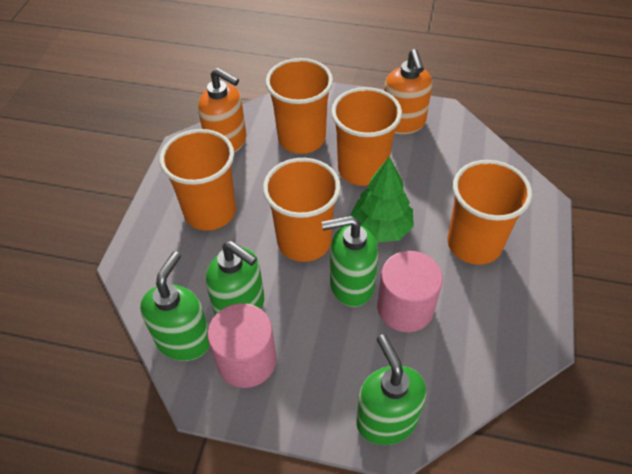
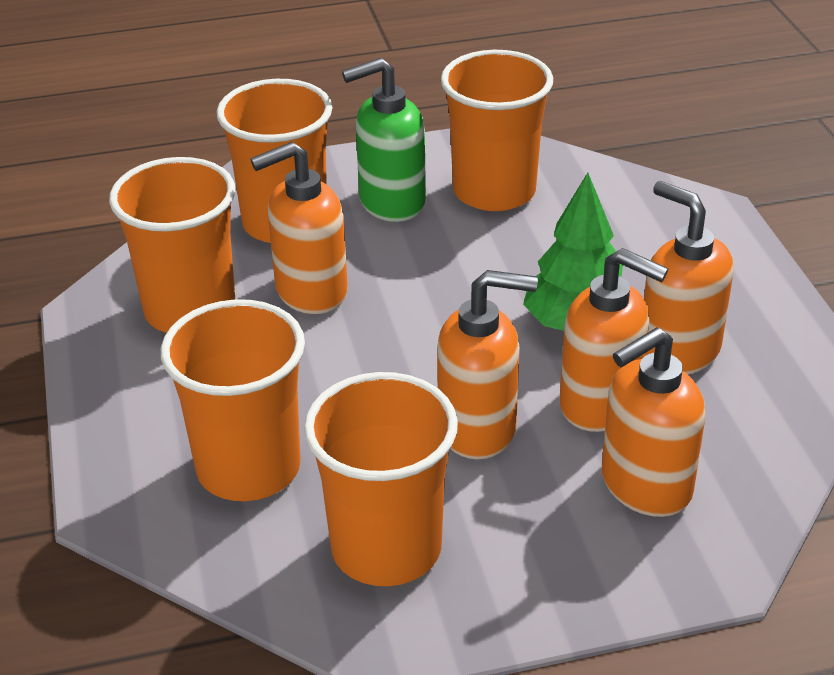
green soap dispenser: 4 -> 1
orange soap dispenser: 2 -> 5
pink cylinder: 2 -> 0

